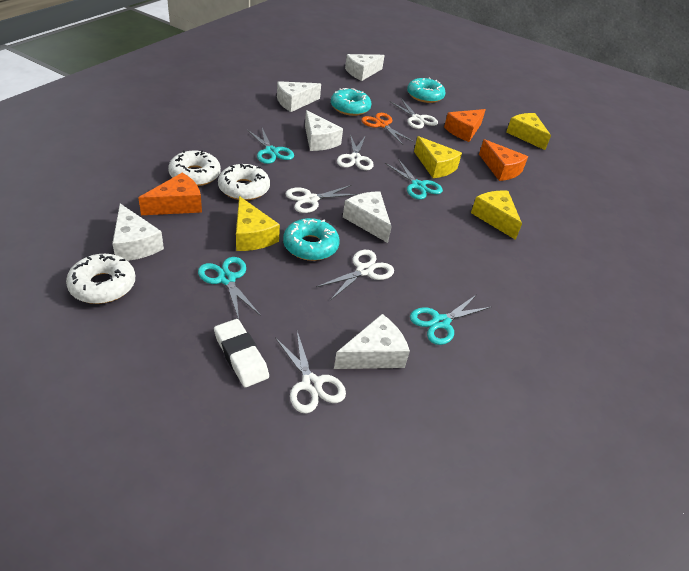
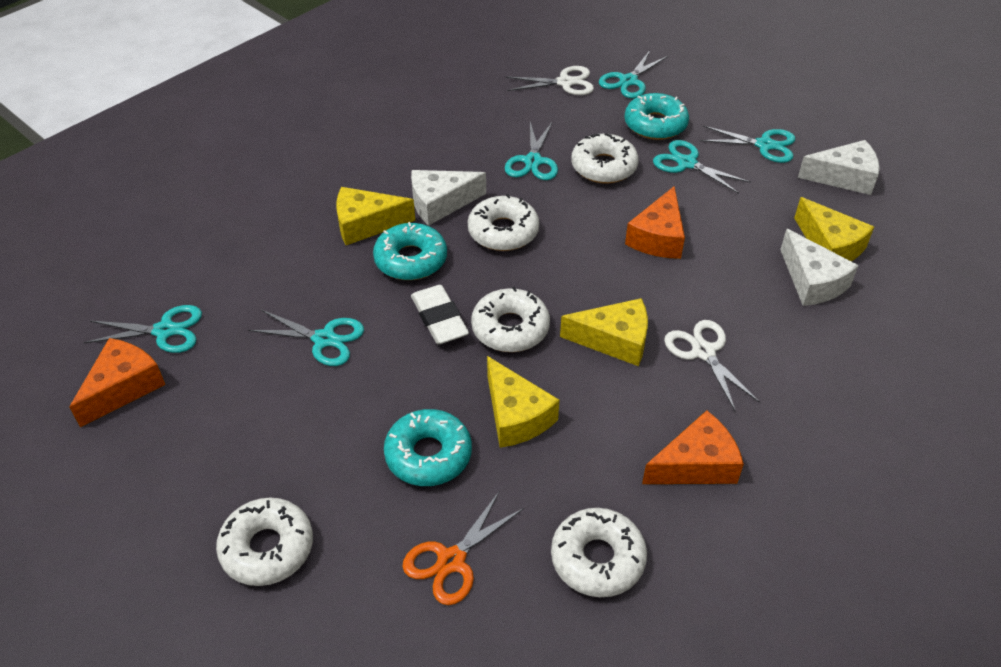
turquoise scissors: 4 -> 6
white cheese: 6 -> 3
white donut: 3 -> 5
white scissors: 5 -> 2

